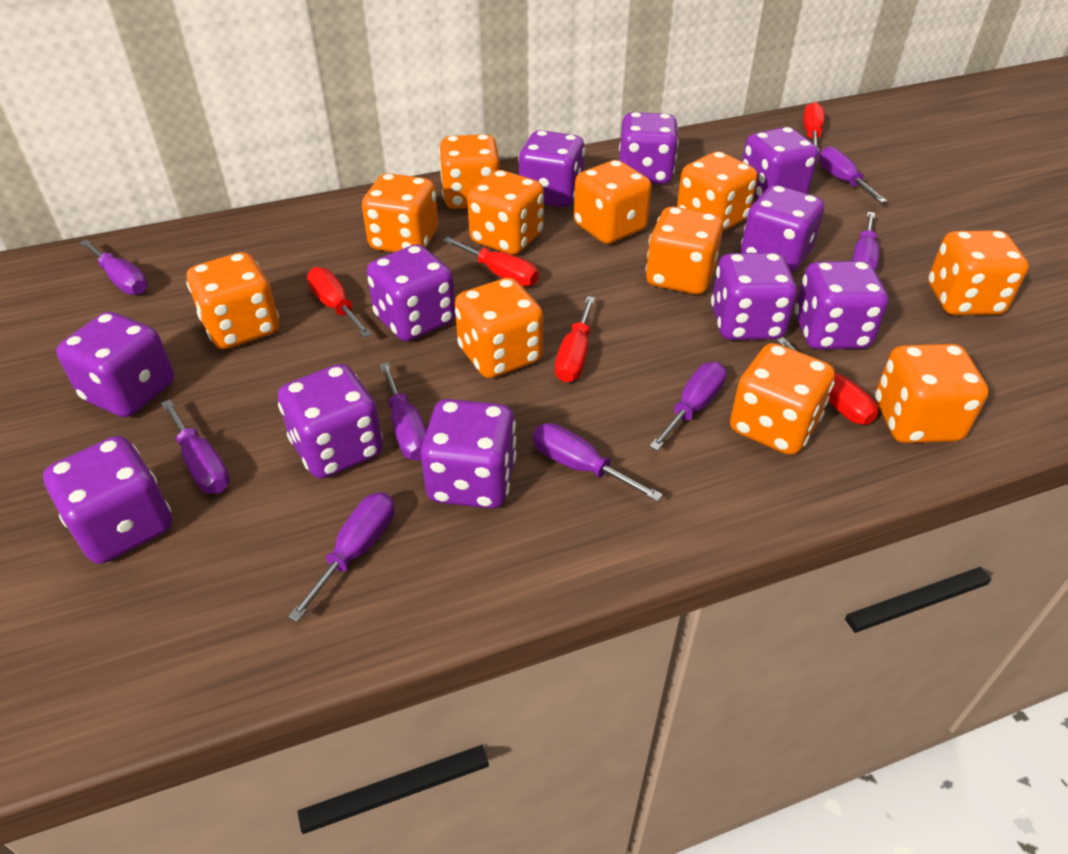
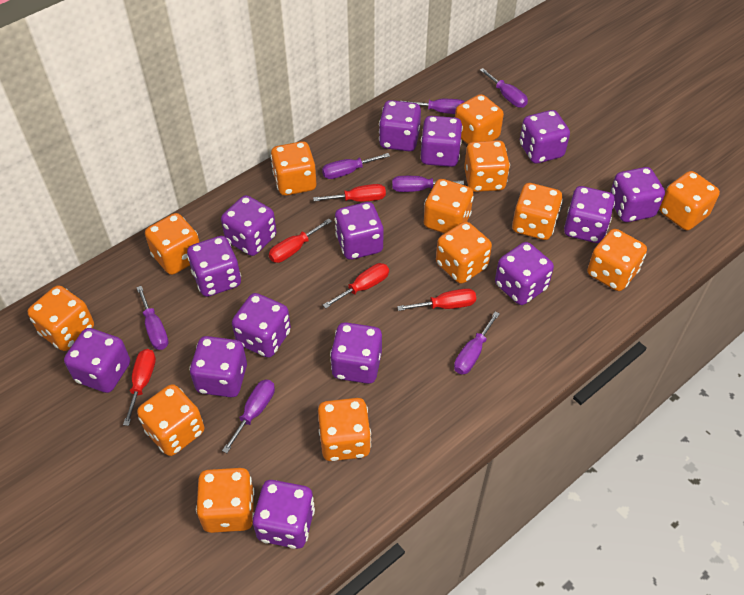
orange dice: 11 -> 13
purple dice: 11 -> 14
purple screwdriver: 8 -> 7

